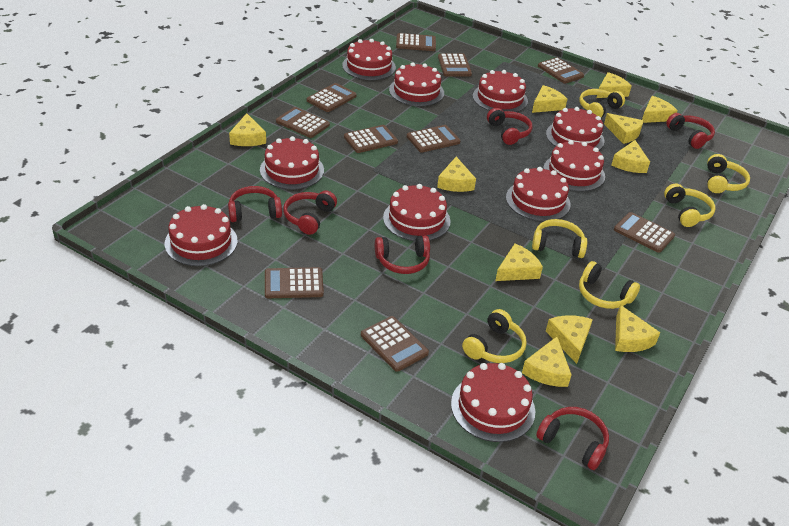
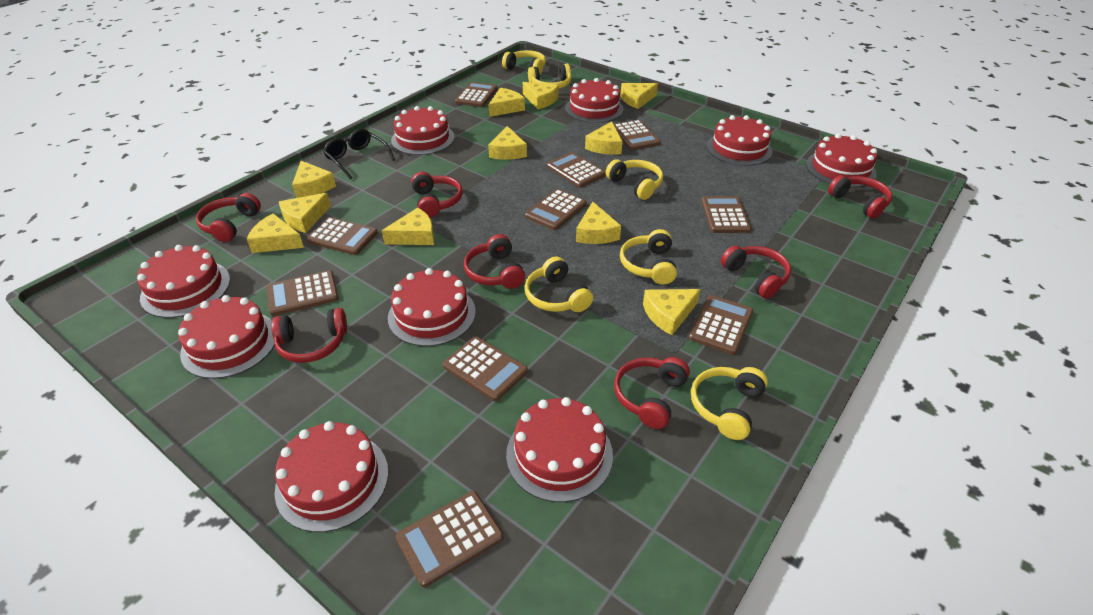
black glasses: 0 -> 1
red cake: 10 -> 9
red headphones: 6 -> 7

